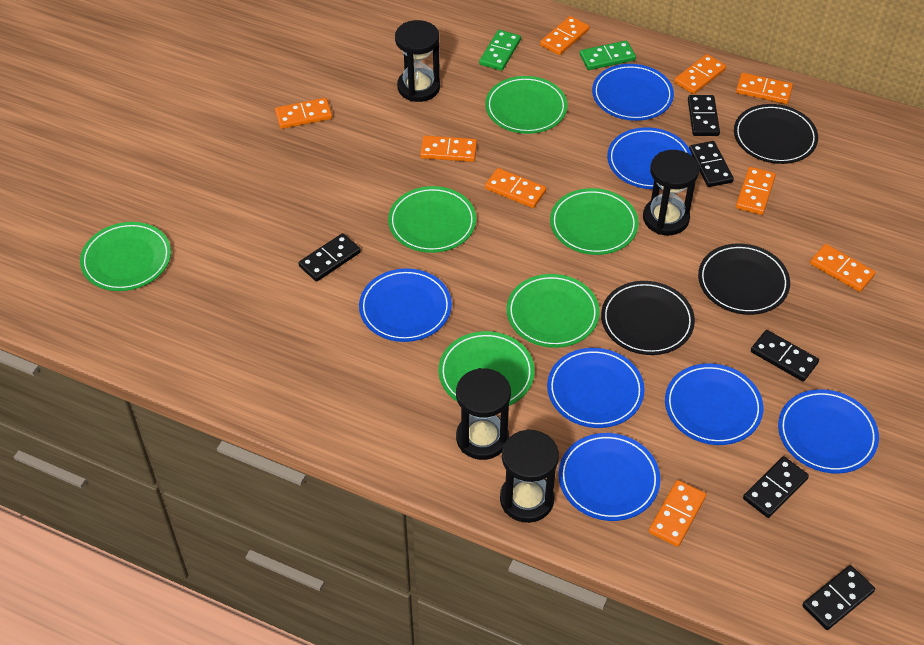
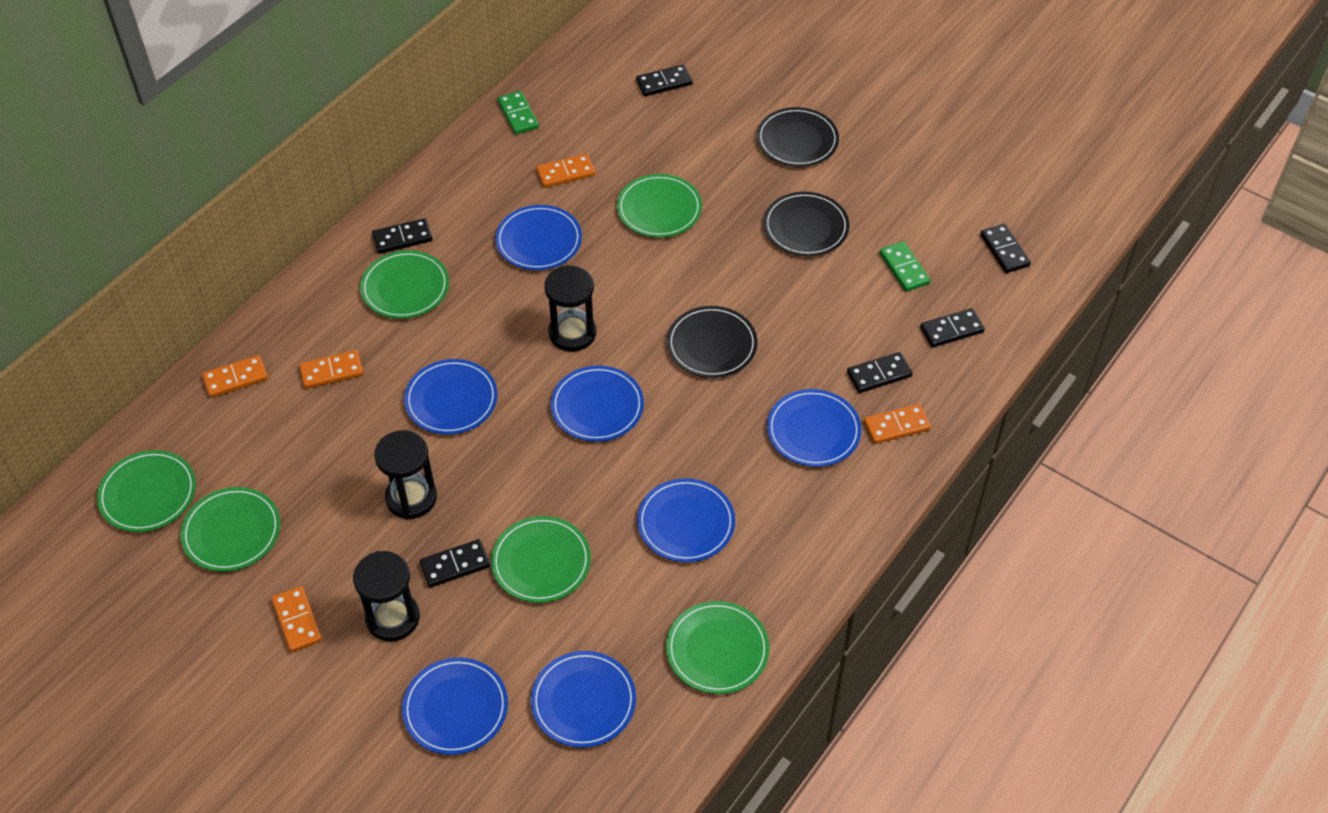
black hourglass: 4 -> 3
orange domino: 9 -> 5

